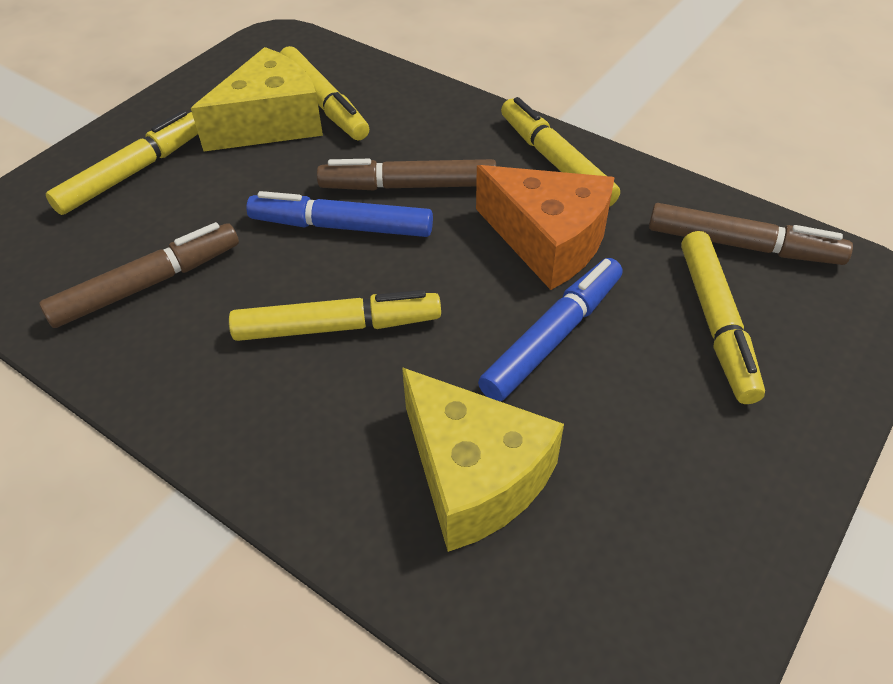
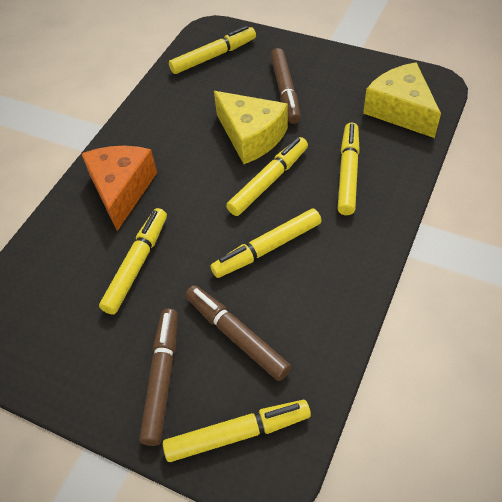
blue marker: 2 -> 0
yellow marker: 5 -> 6

